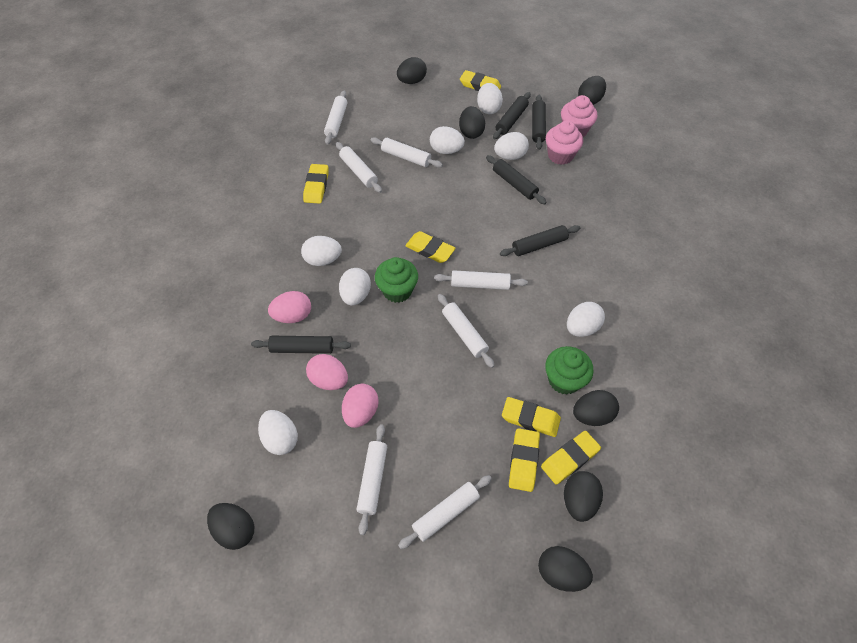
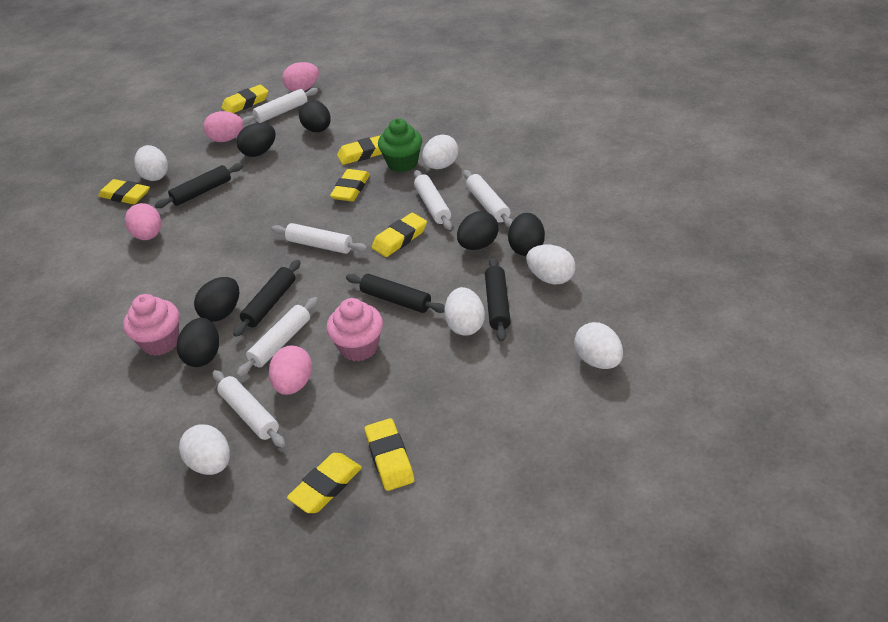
black egg: 7 -> 6
black rolling pin: 5 -> 4
green cupcake: 2 -> 1
pink egg: 3 -> 4
white egg: 7 -> 6
white rolling pin: 7 -> 6
yellow eraser: 6 -> 7

